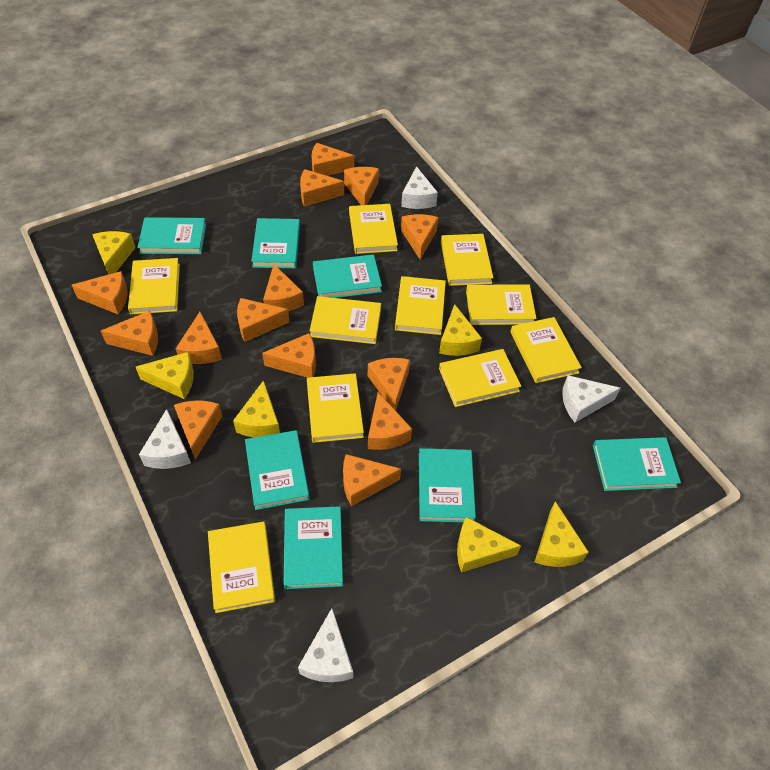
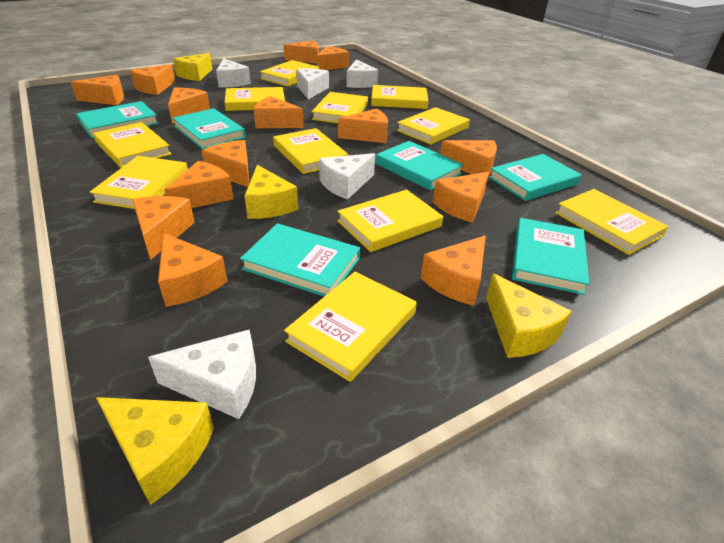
turquoise book: 7 -> 6
white cheese: 4 -> 5
yellow book: 10 -> 11
yellow cheese: 6 -> 4

